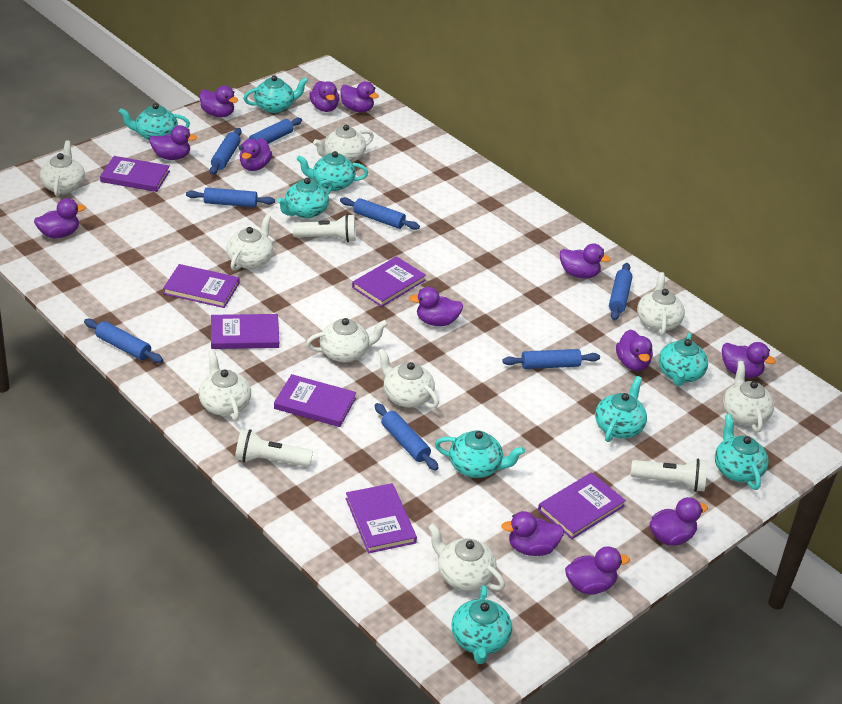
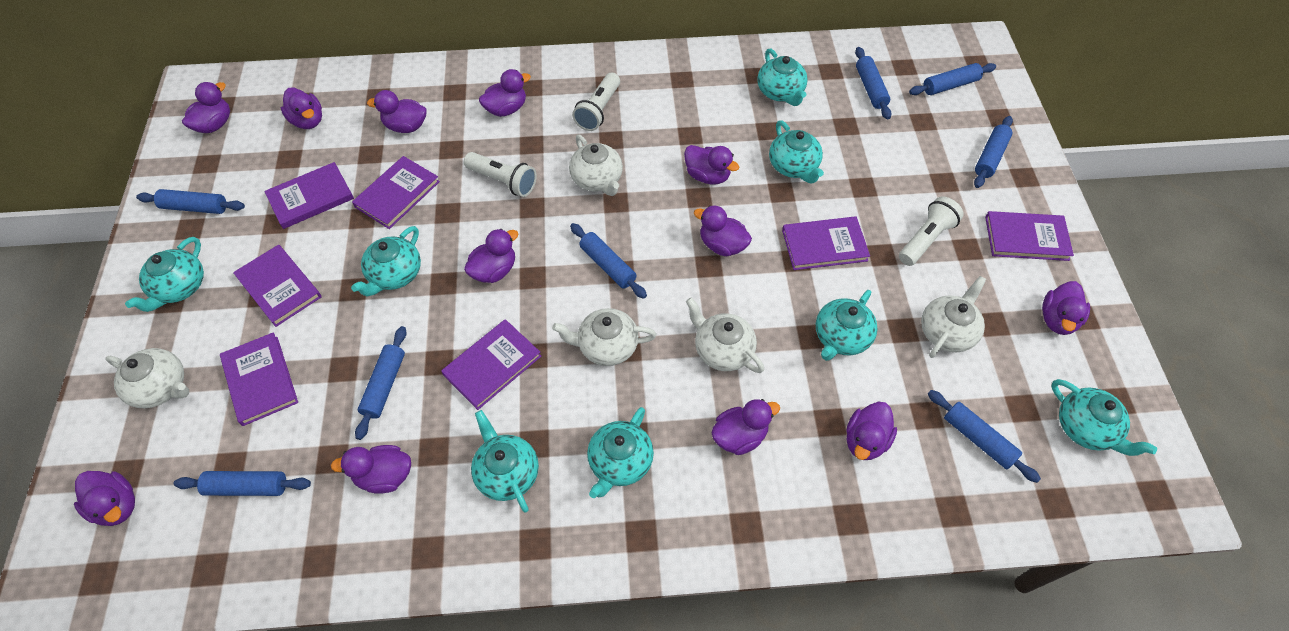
purple duck: 13 -> 12
turquoise teapot: 9 -> 8
white teapot: 9 -> 5

